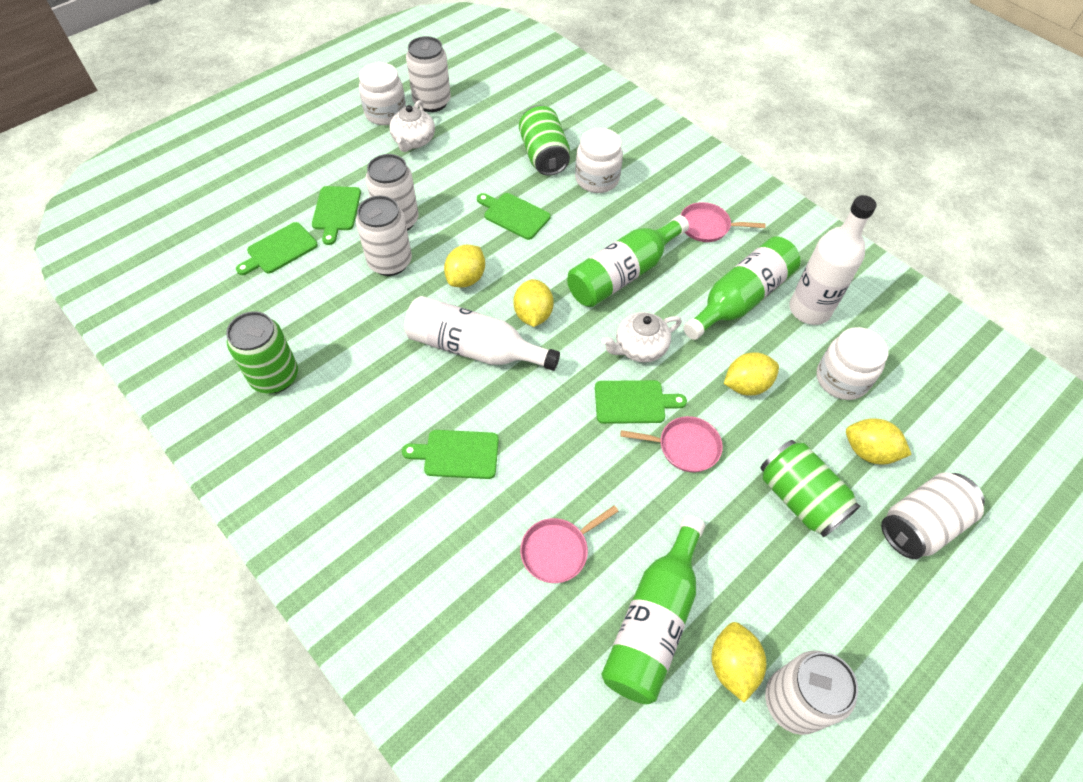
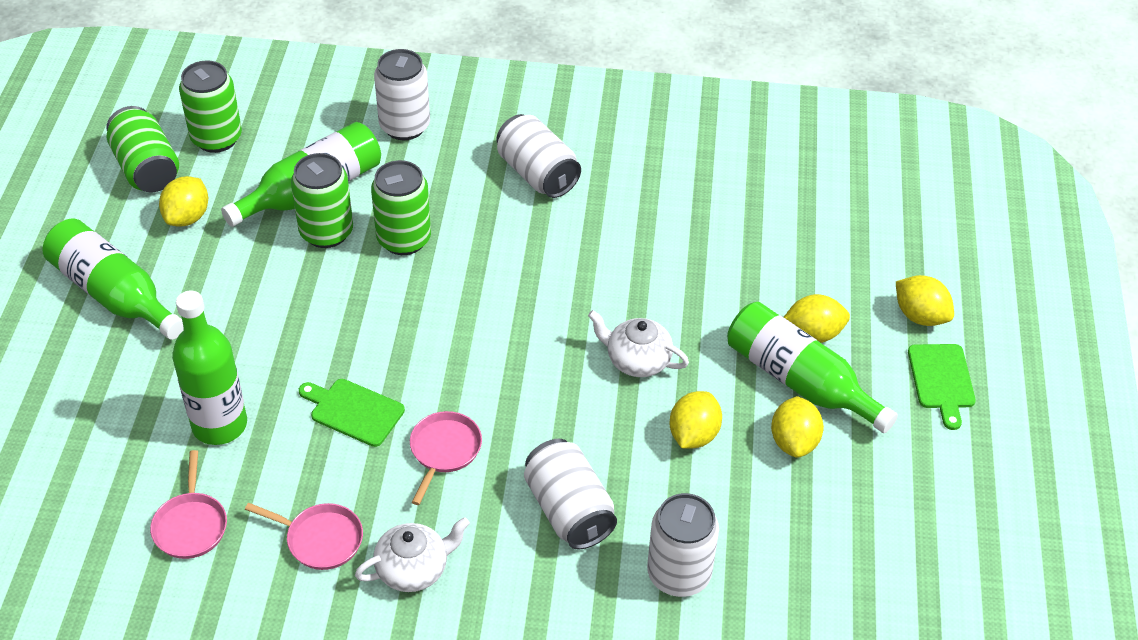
green bottle: 3 -> 4
green can: 3 -> 4
green cutting board: 5 -> 2
white bottle: 2 -> 0
white can: 5 -> 4
white jar: 3 -> 0

